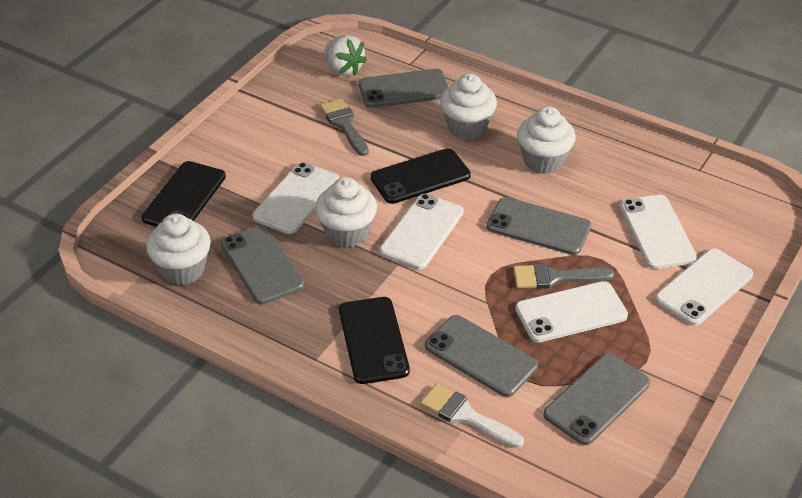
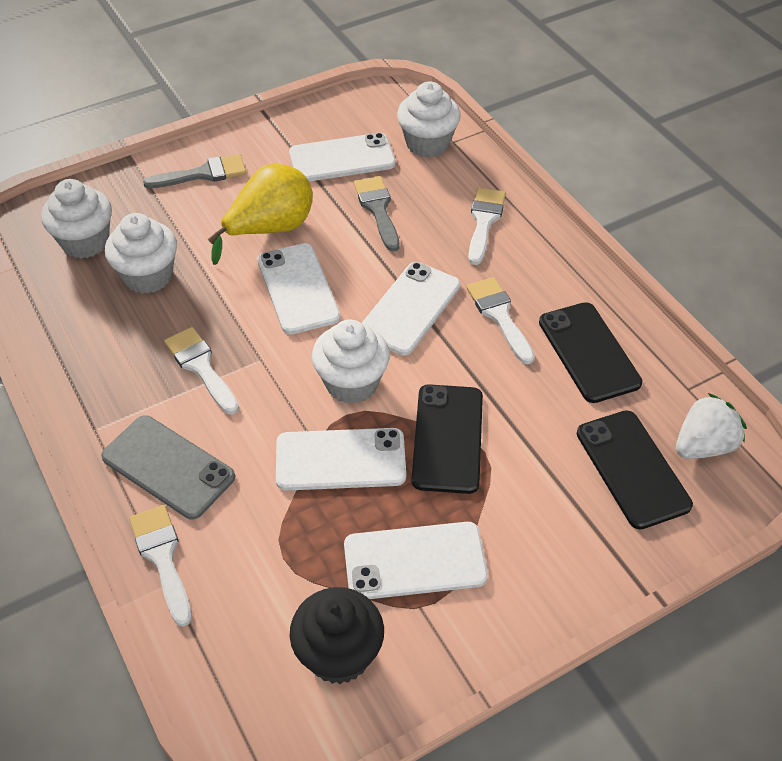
black cupcake: 0 -> 1
grey phone: 5 -> 1
white brush: 1 -> 4
yellow pear: 0 -> 1

